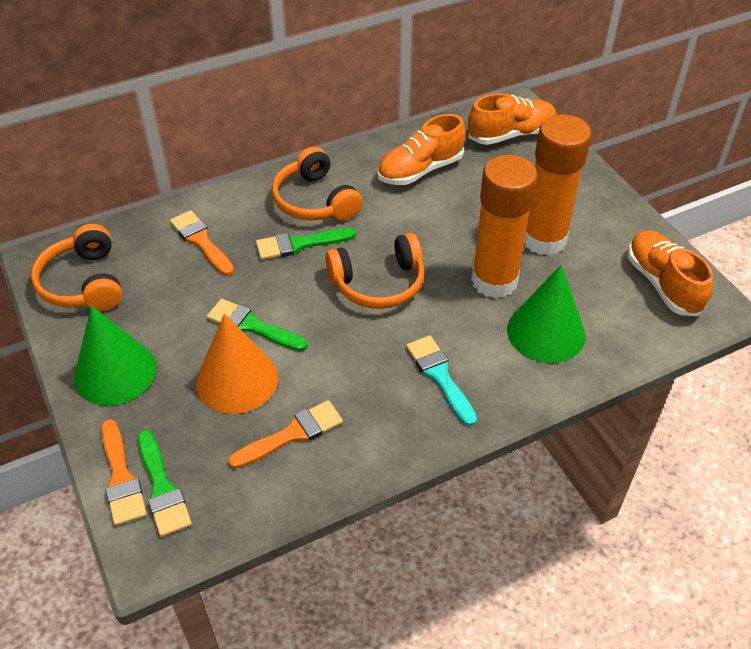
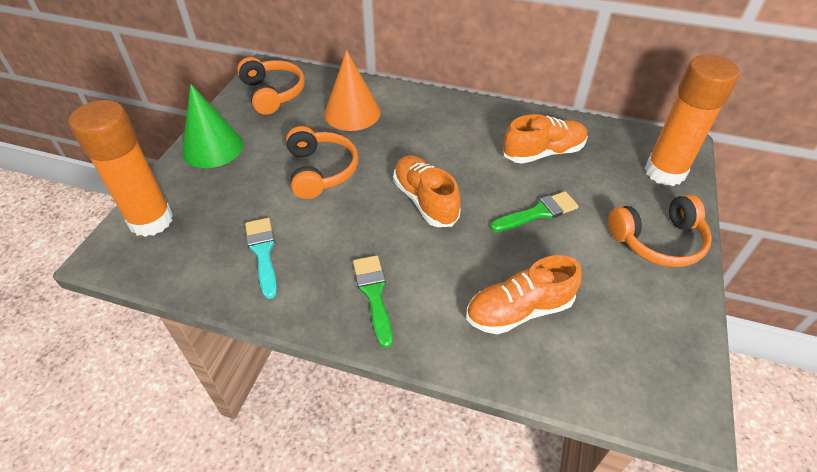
green brush: 3 -> 2
green cone: 2 -> 1
orange brush: 3 -> 0

